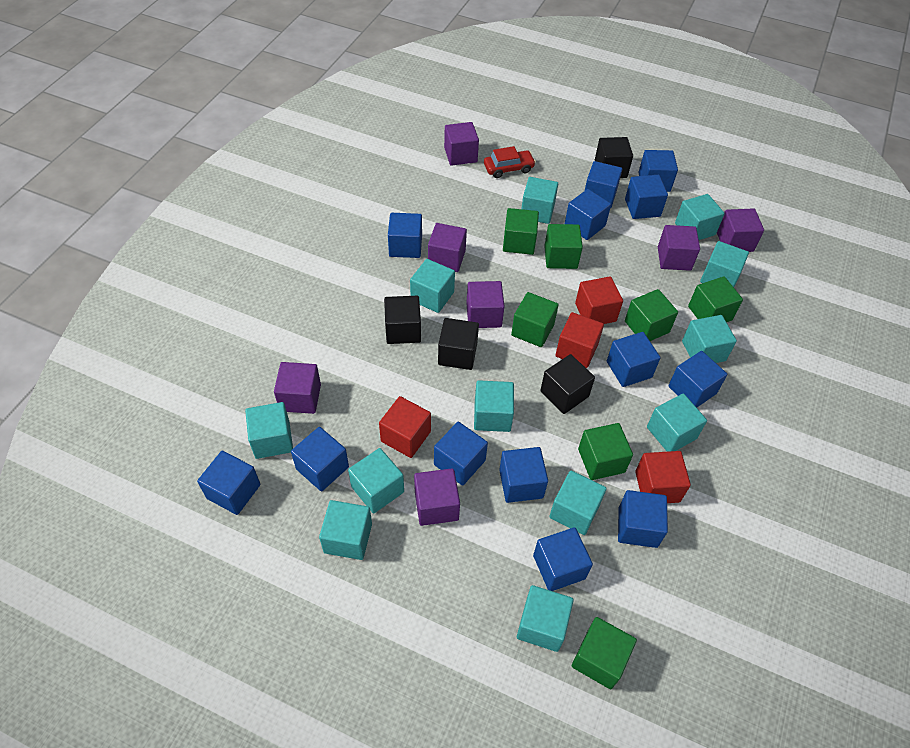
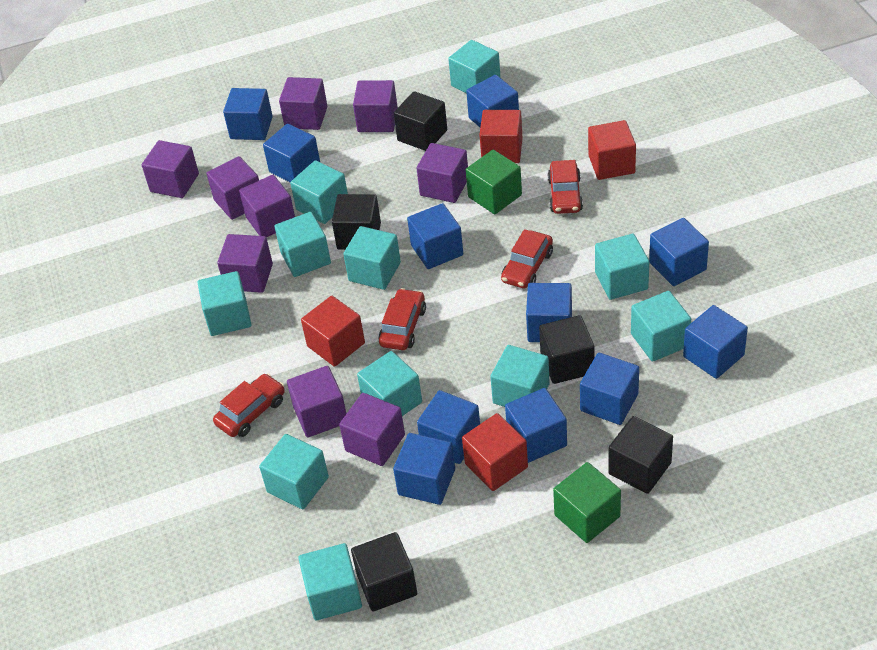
black cube: 4 -> 5
blue cube: 13 -> 11
green cube: 7 -> 2
purple cube: 7 -> 9
red car: 1 -> 4
turquoise cube: 12 -> 11

